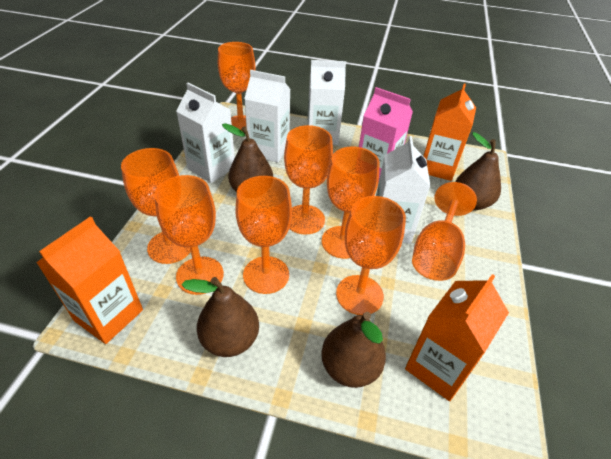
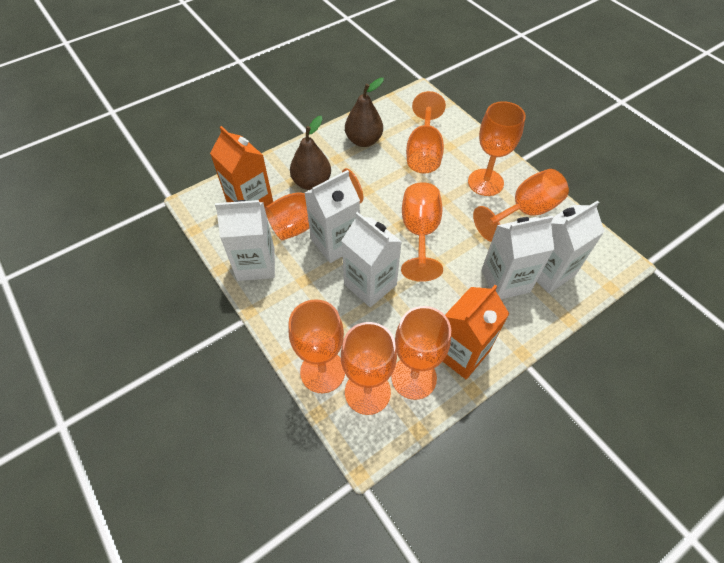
brown pear: 4 -> 2
orange carton: 3 -> 2
pink carton: 1 -> 0
white carton: 4 -> 5

